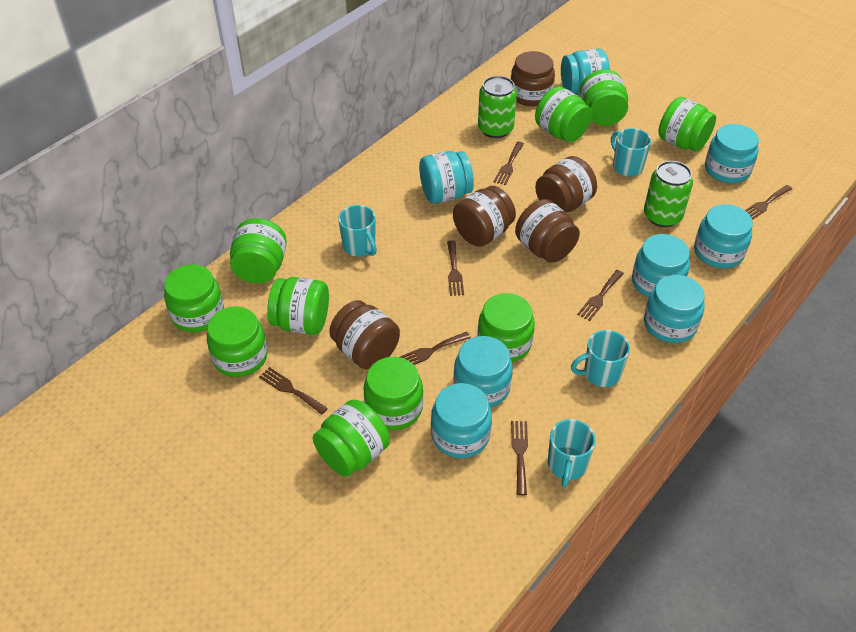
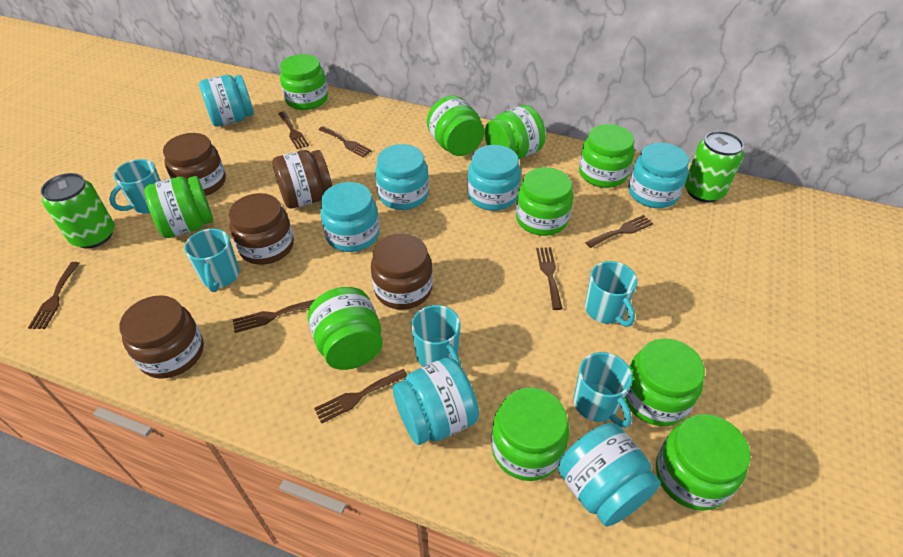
turquoise jar: 8 -> 7
turquoise mug: 4 -> 5

